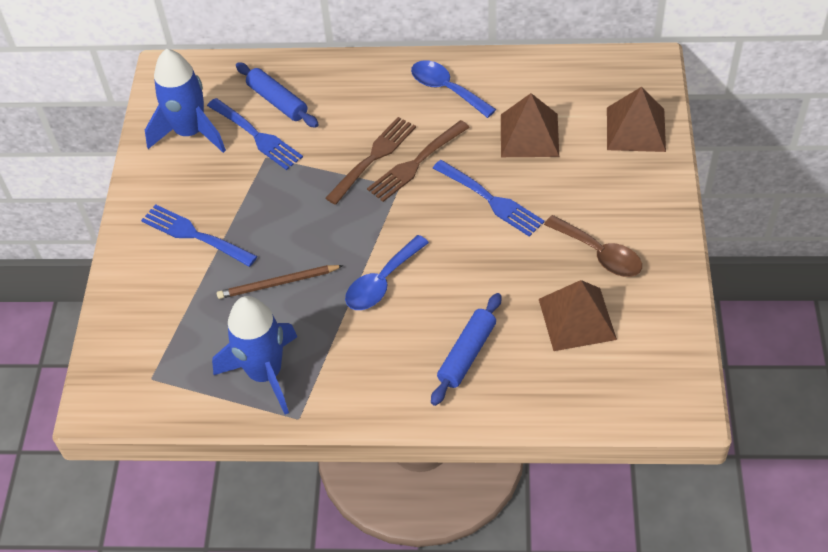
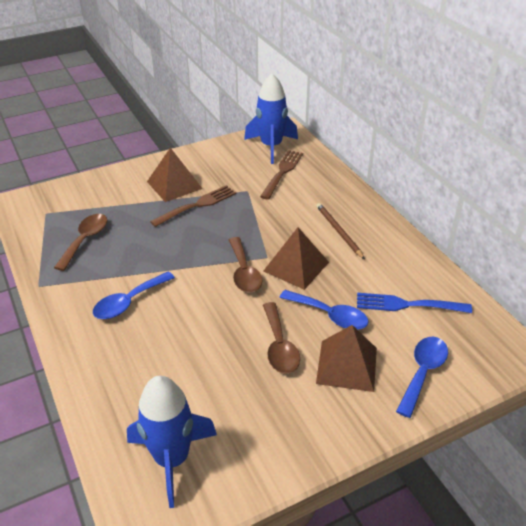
blue fork: 3 -> 1
blue rolling pin: 2 -> 0
blue spoon: 2 -> 3
brown spoon: 1 -> 3

